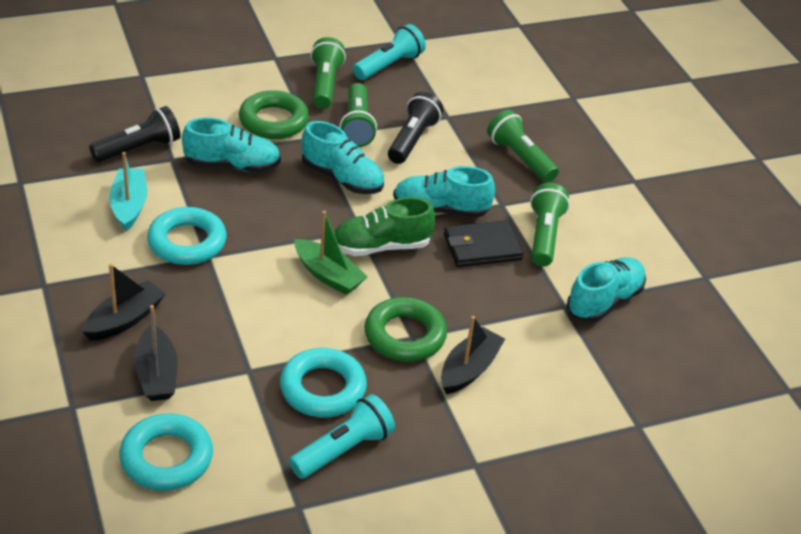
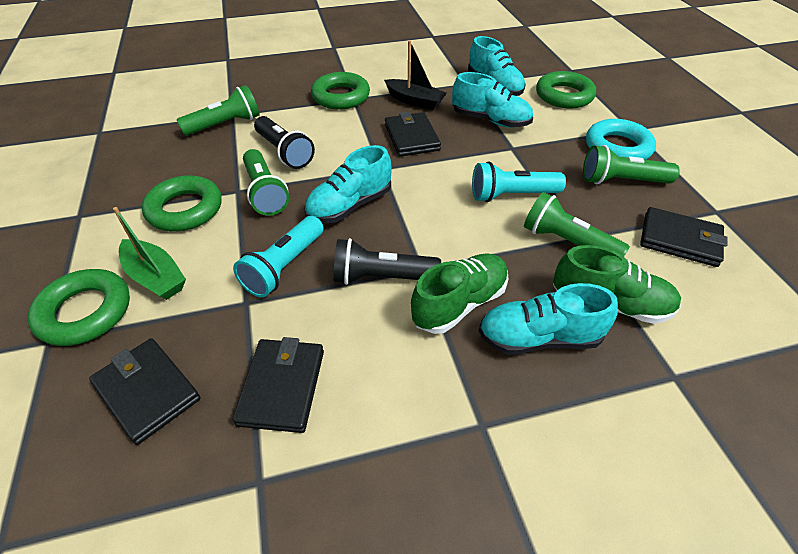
black boat: 3 -> 1
black wallet: 1 -> 4
green ring: 2 -> 4
green shoe: 1 -> 2
turquoise boat: 1 -> 0
turquoise ring: 3 -> 1

